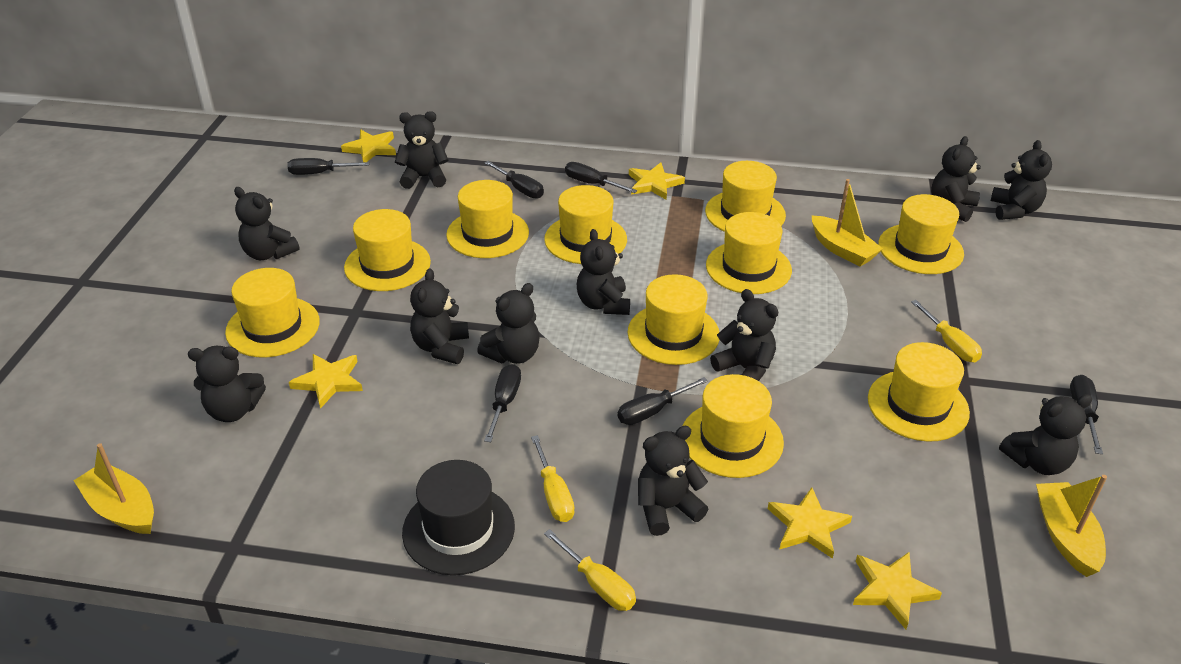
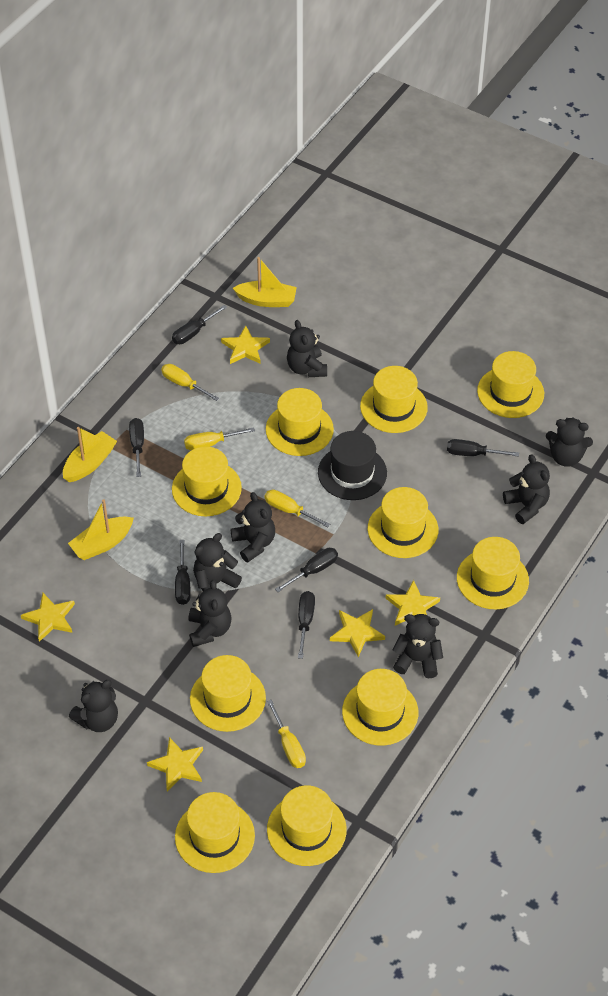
black teddy bear: 11 -> 8
yellow screwdriver: 3 -> 4

